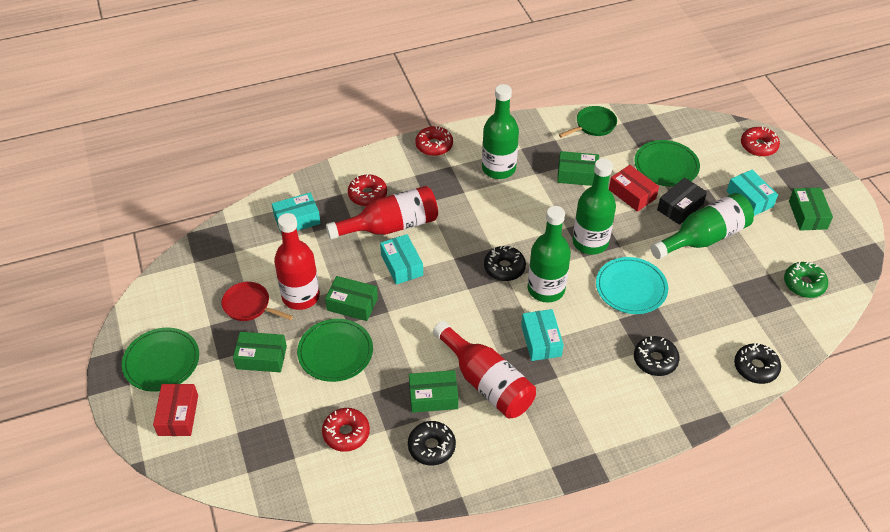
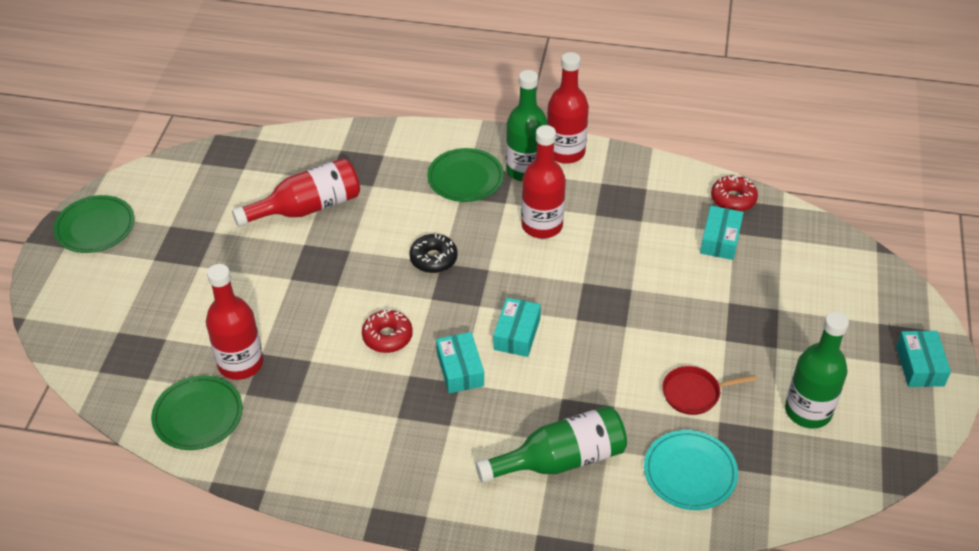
black box: 1 -> 0
black donut: 4 -> 1
green bottle: 4 -> 3
green box: 5 -> 0
green donut: 1 -> 0
green pan: 1 -> 0
red bottle: 3 -> 4
red box: 2 -> 0
red donut: 4 -> 2

